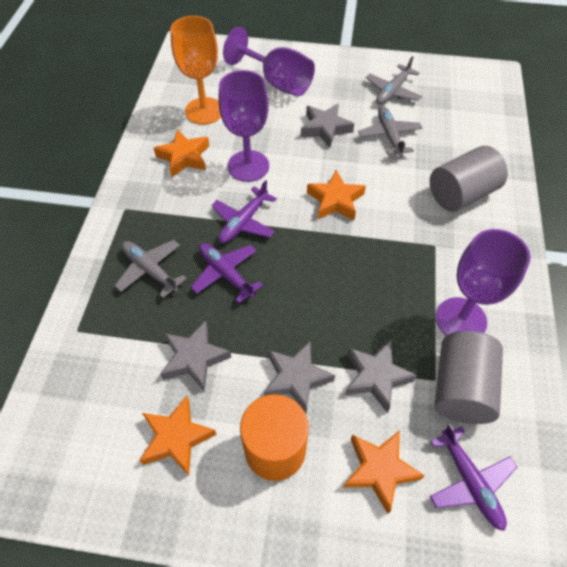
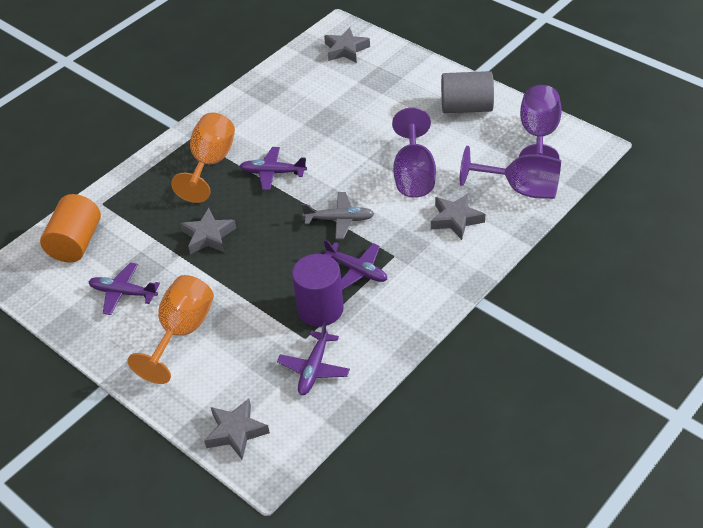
grey cylinder: 2 -> 1
grey plane: 3 -> 1
orange goblet: 1 -> 2
orange star: 4 -> 0
purple cylinder: 0 -> 1
purple plane: 3 -> 4

